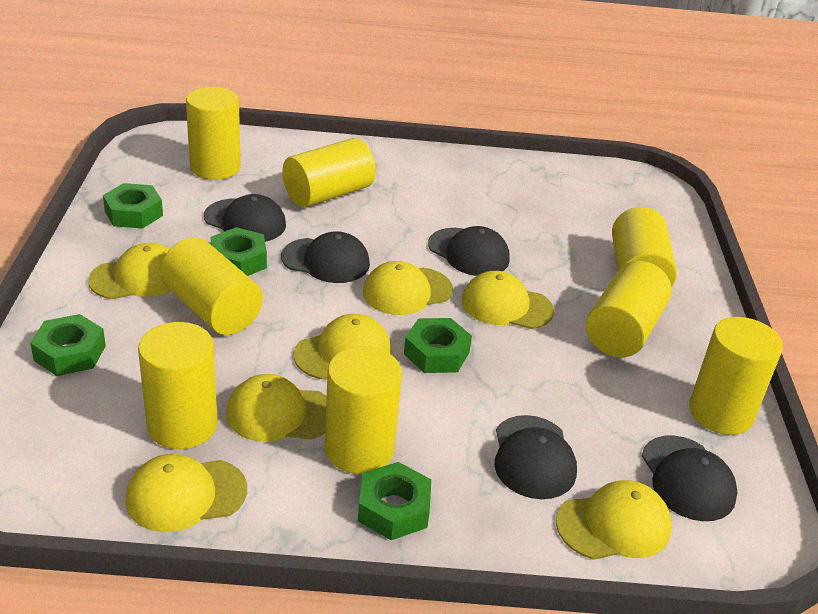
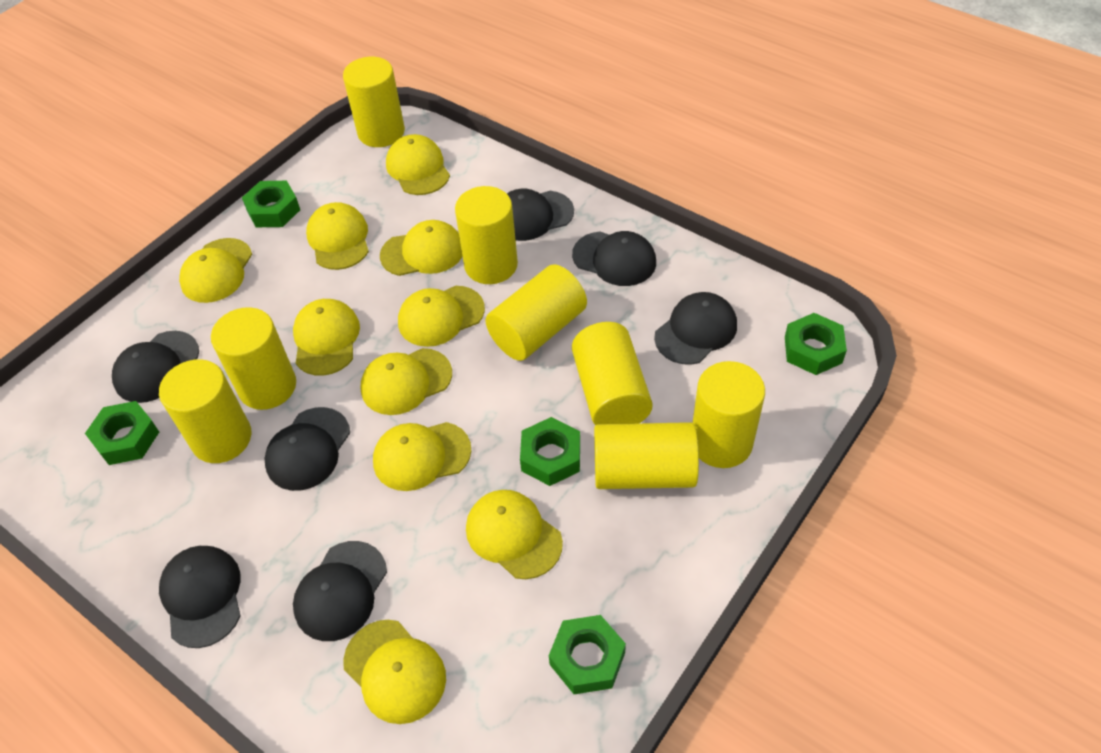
black cap: 5 -> 7
yellow cap: 7 -> 10

